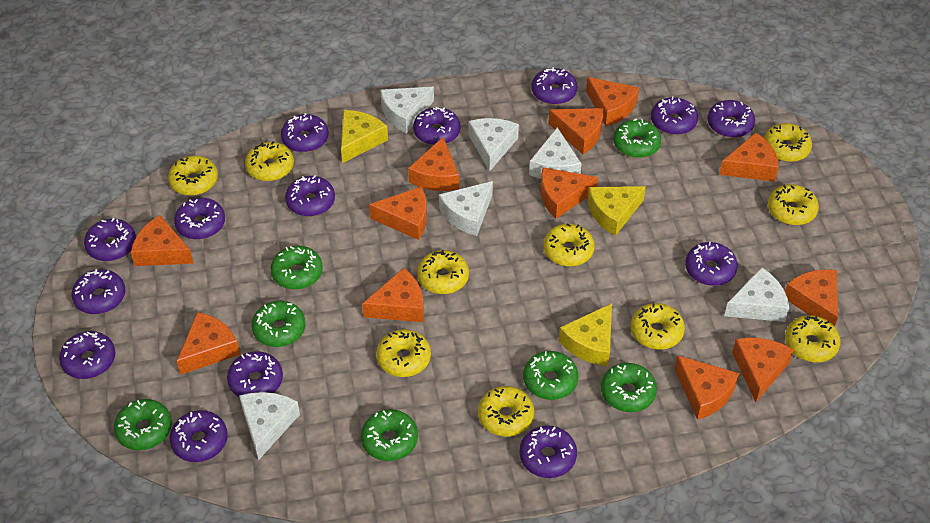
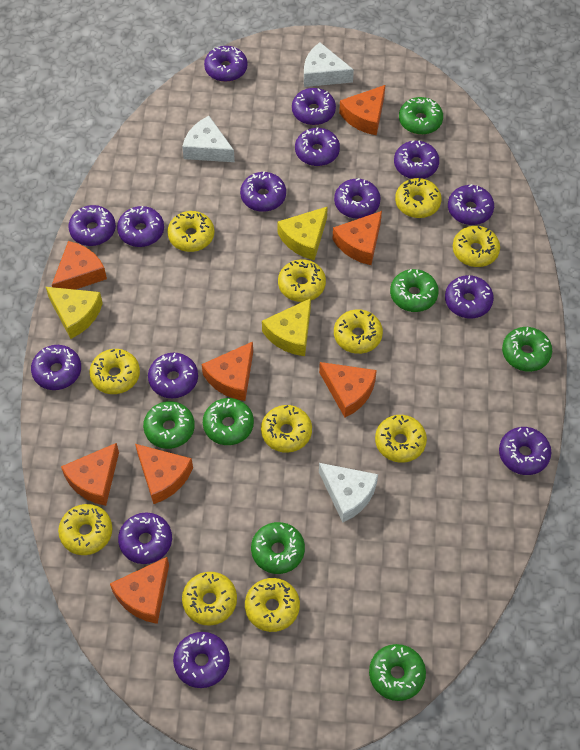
orange cheese: 12 -> 8
purple donut: 14 -> 15
white cheese: 6 -> 3
yellow donut: 10 -> 11

